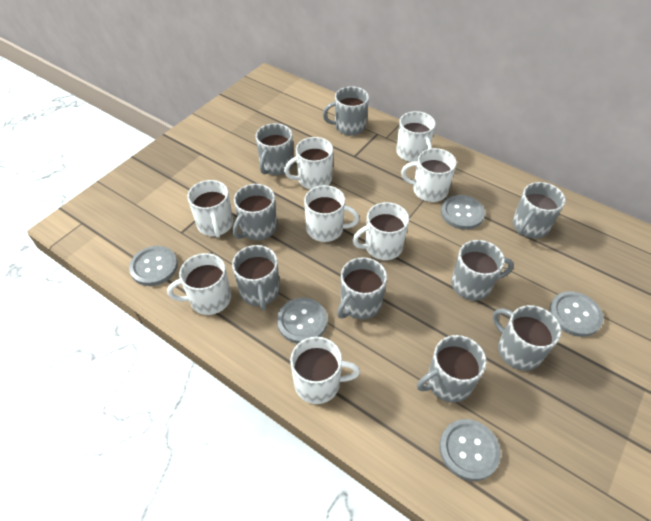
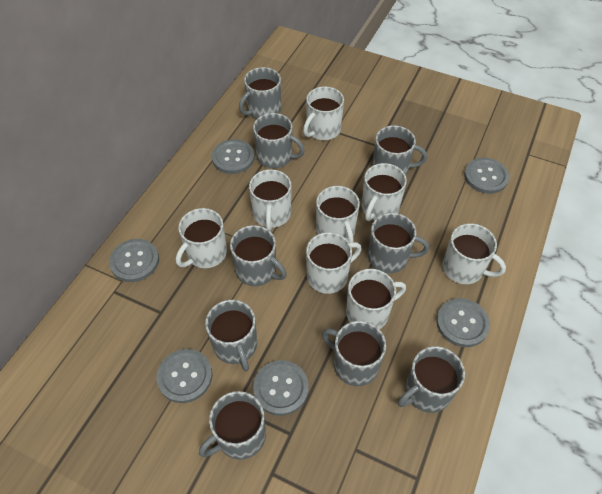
grey button: 5 -> 6

